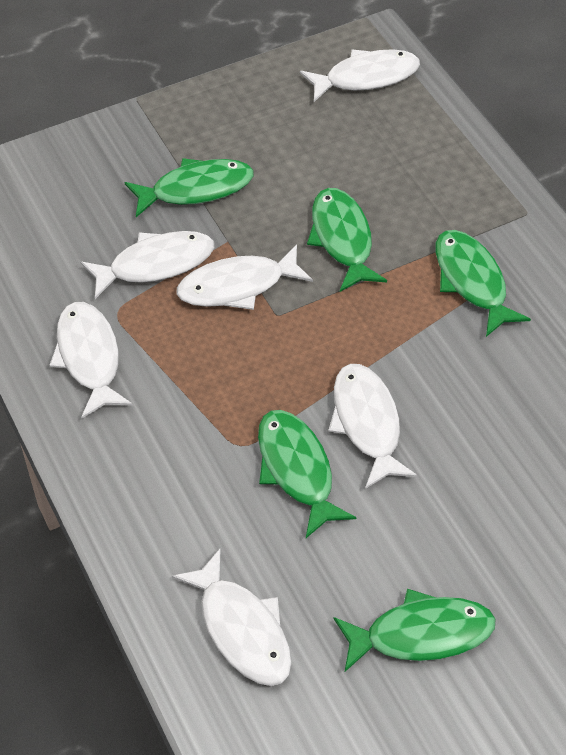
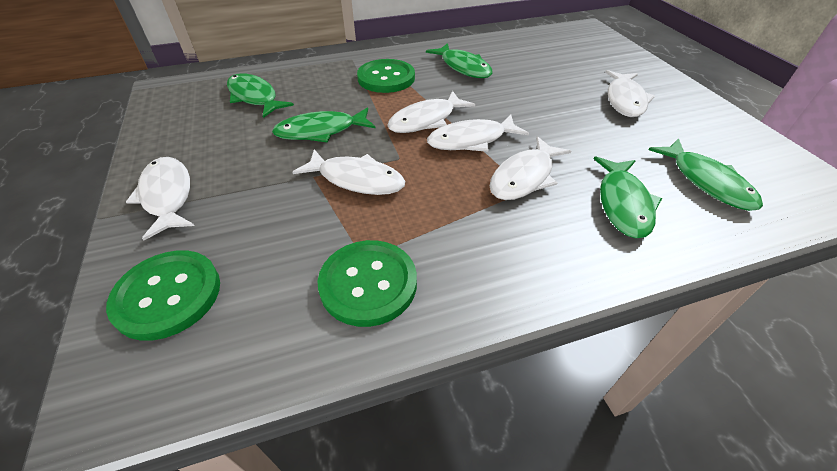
green button: 0 -> 3

